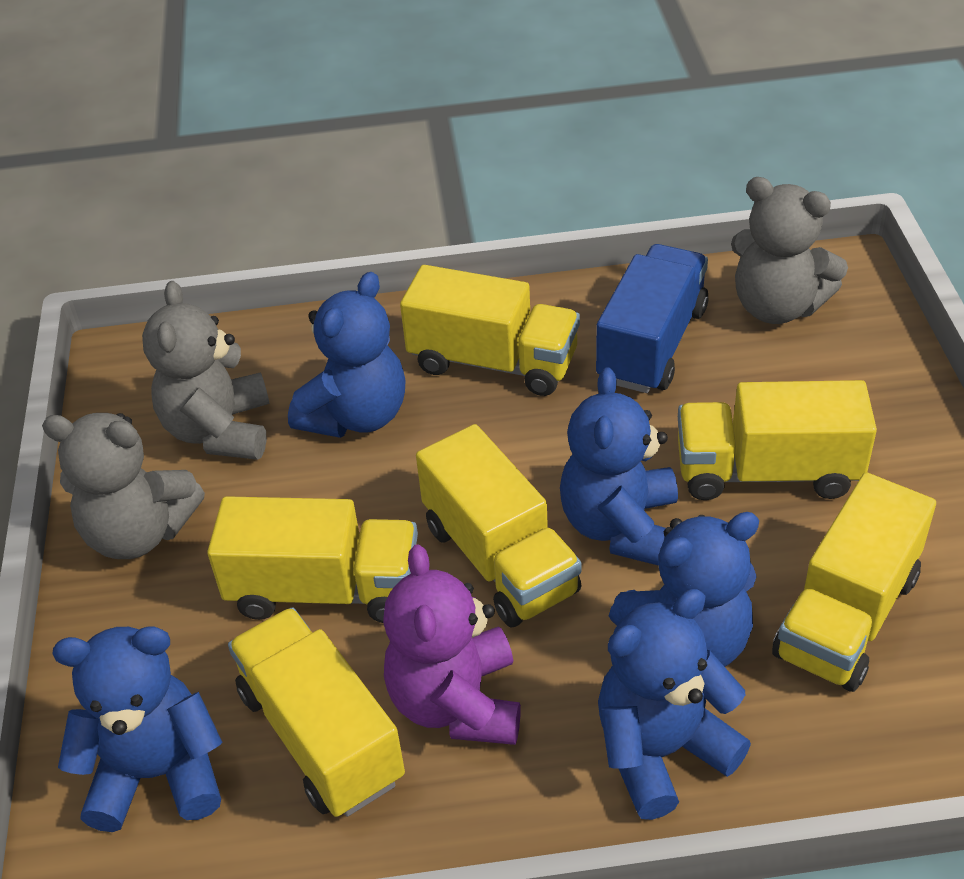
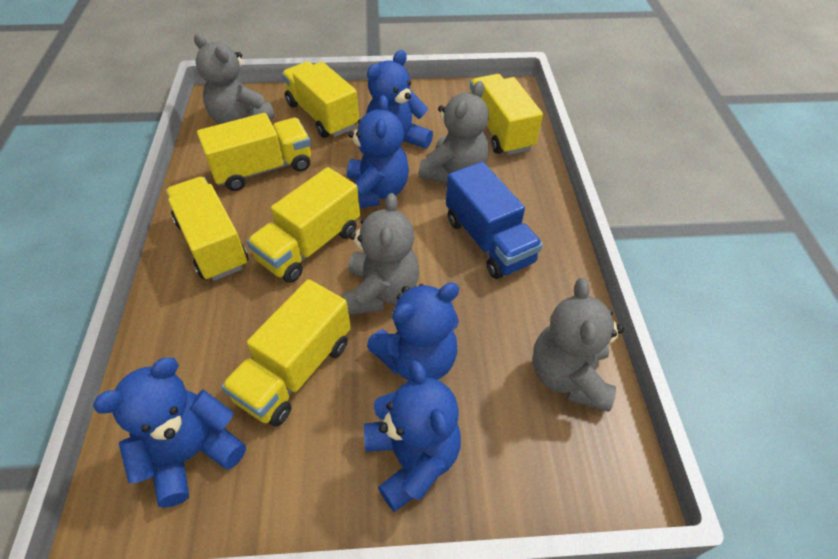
grey teddy bear: 3 -> 4
purple teddy bear: 1 -> 0

